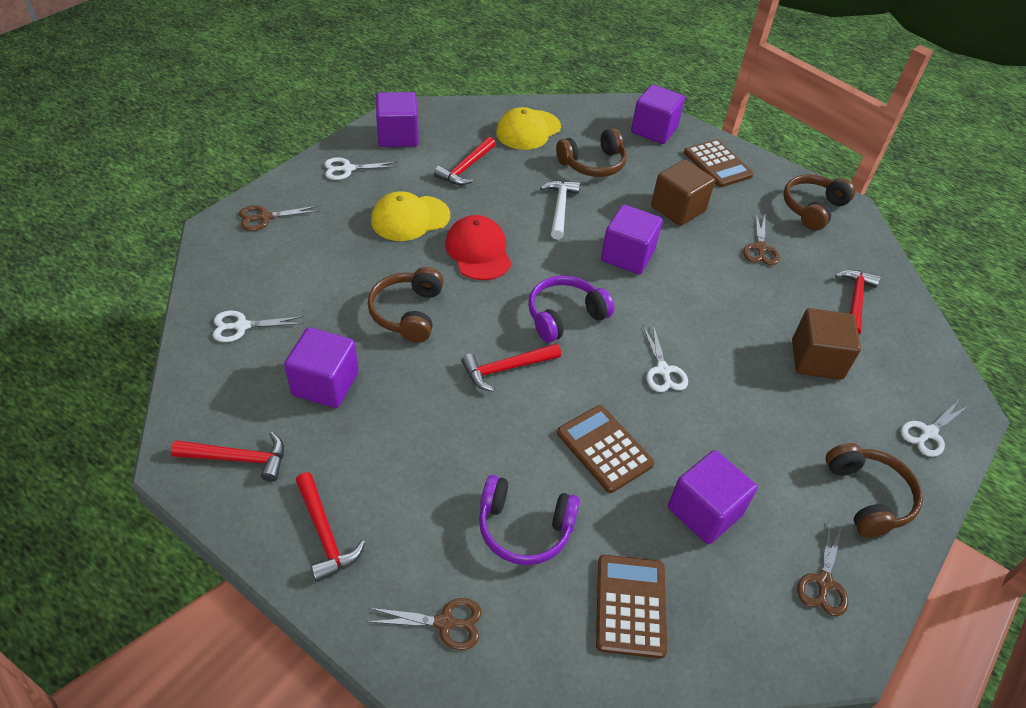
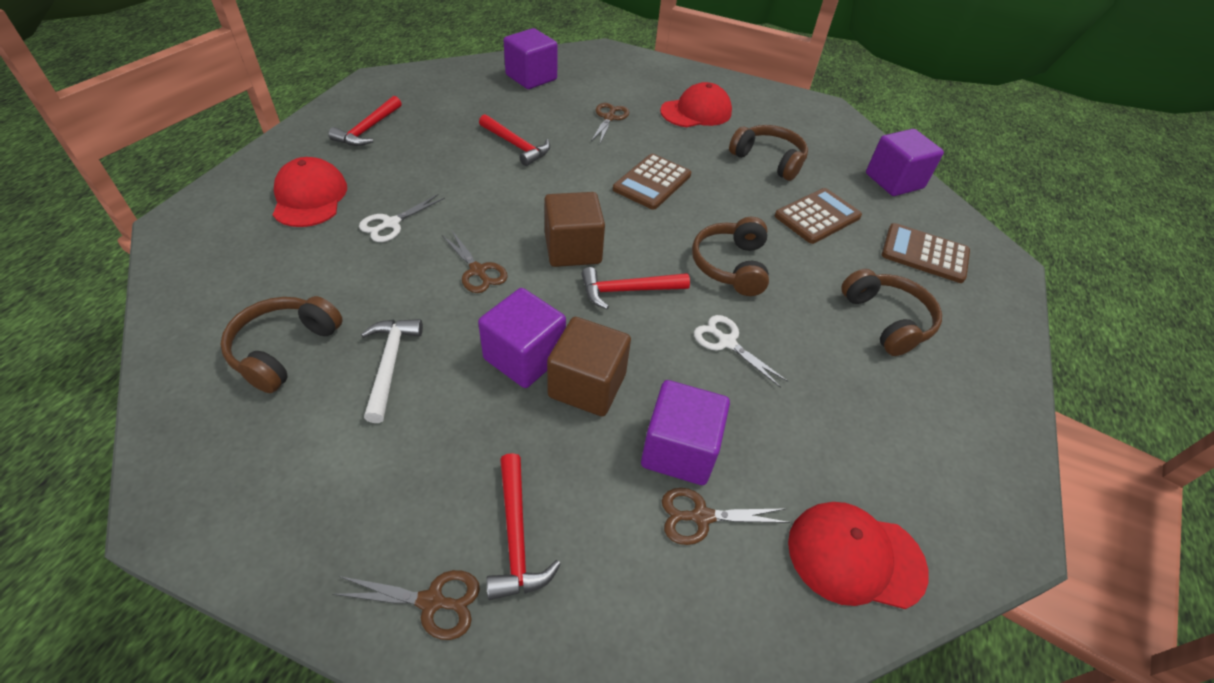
purple cube: 5 -> 4
purple headphones: 2 -> 0
red cap: 1 -> 3
red hammer: 5 -> 4
white scissors: 4 -> 2
yellow cap: 2 -> 0

